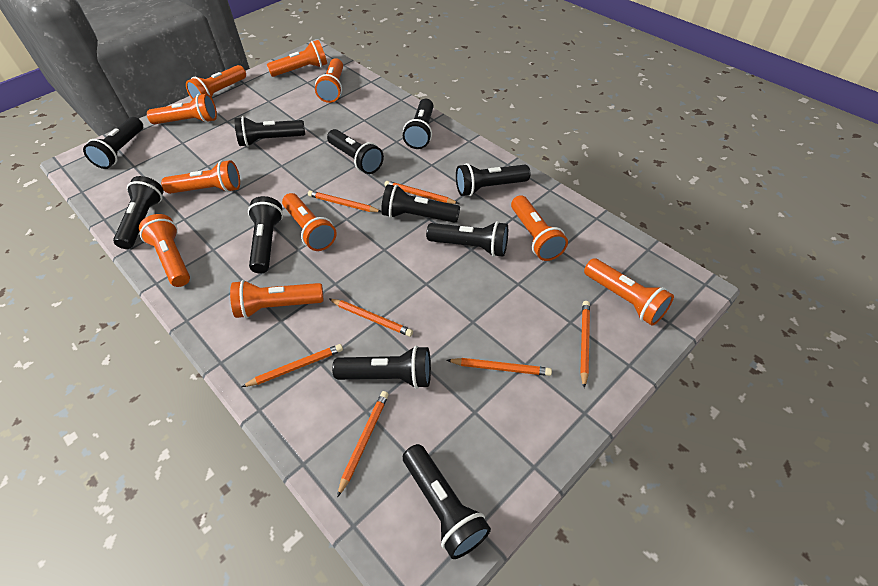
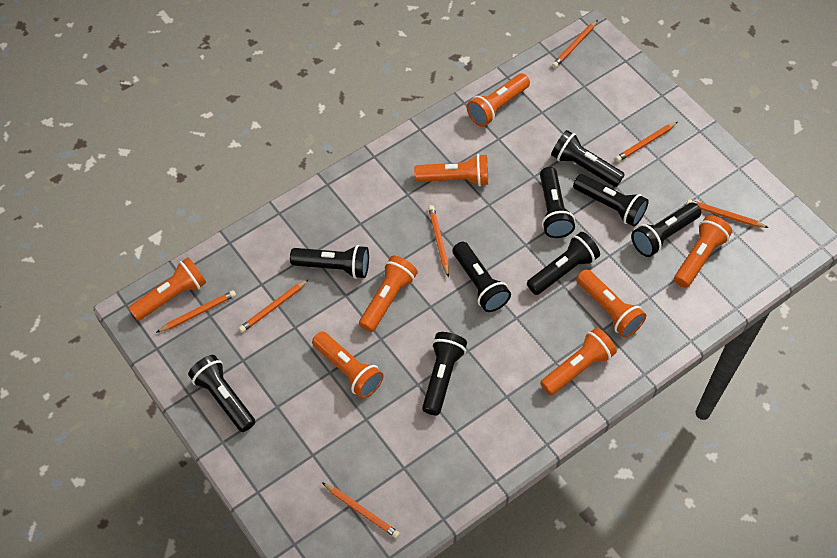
black flashlight: 11 -> 9
orange flashlight: 10 -> 8

